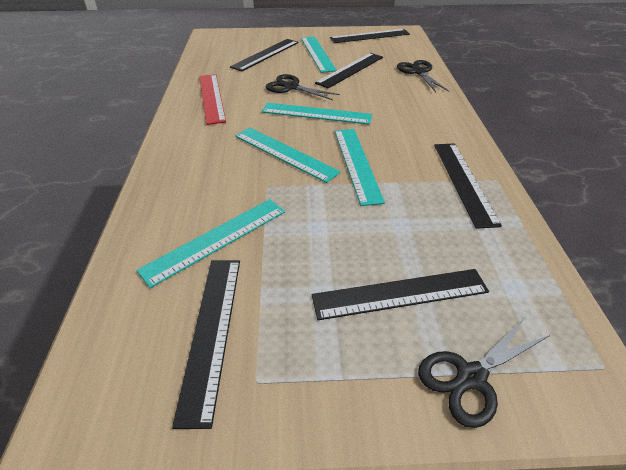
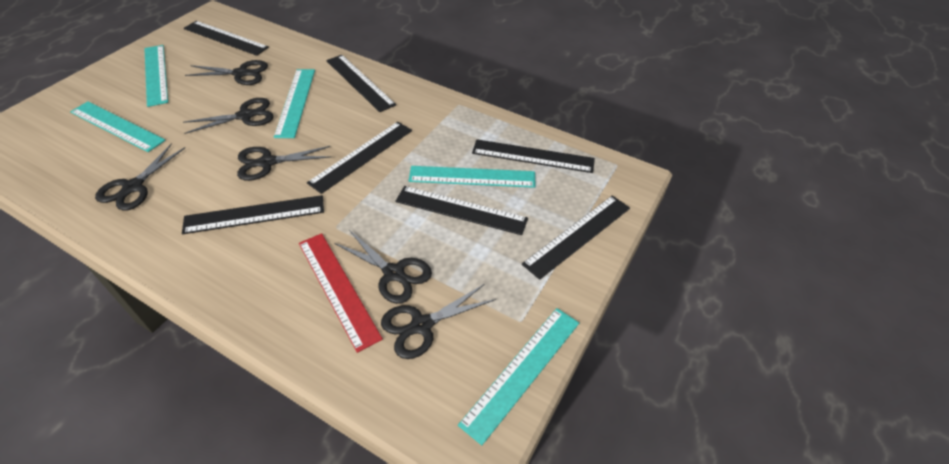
black ruler: 6 -> 7
black scissors: 3 -> 6

